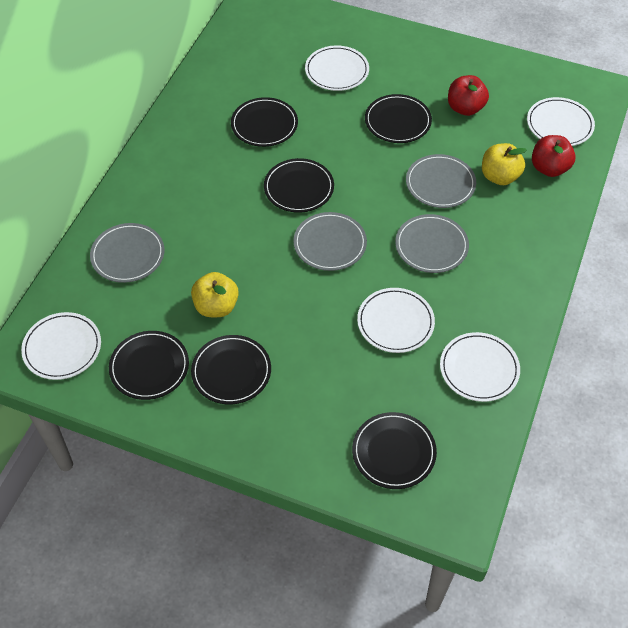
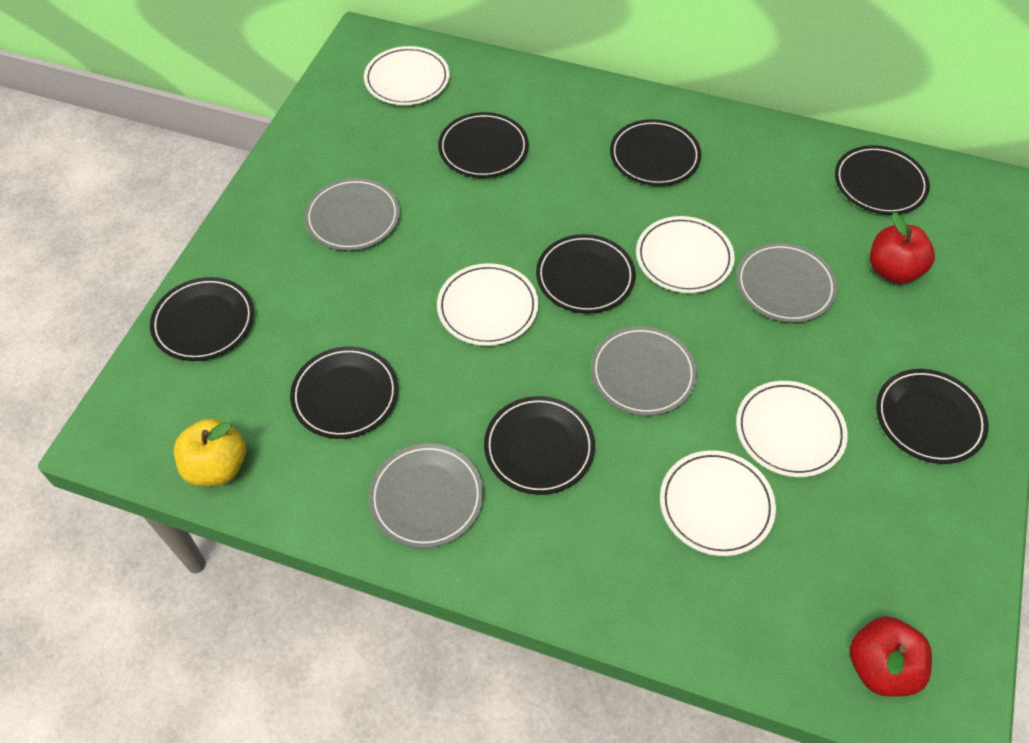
black plate: 6 -> 8
yellow apple: 2 -> 1

